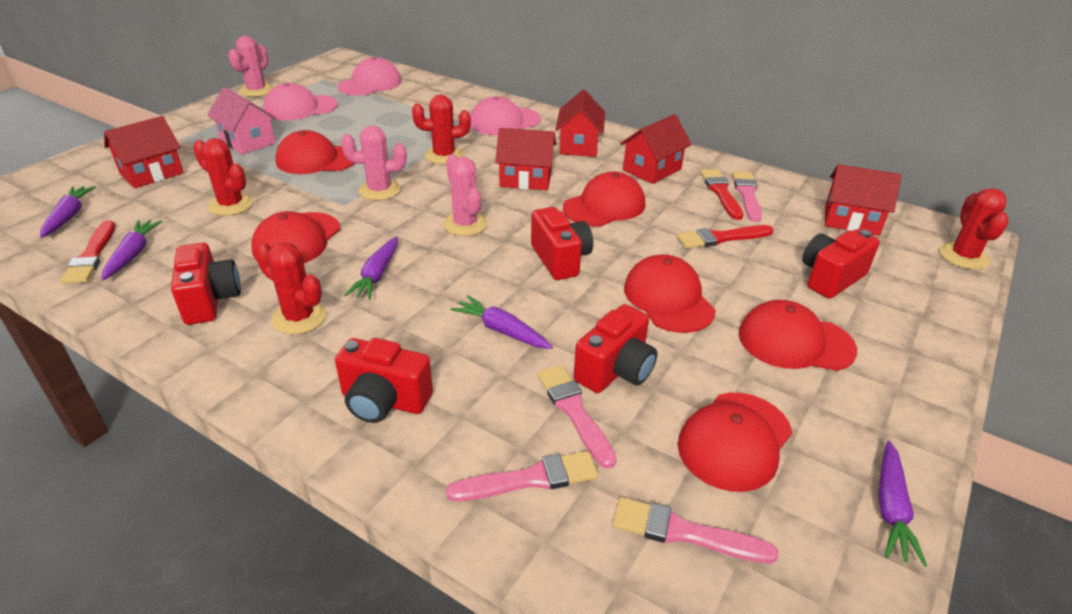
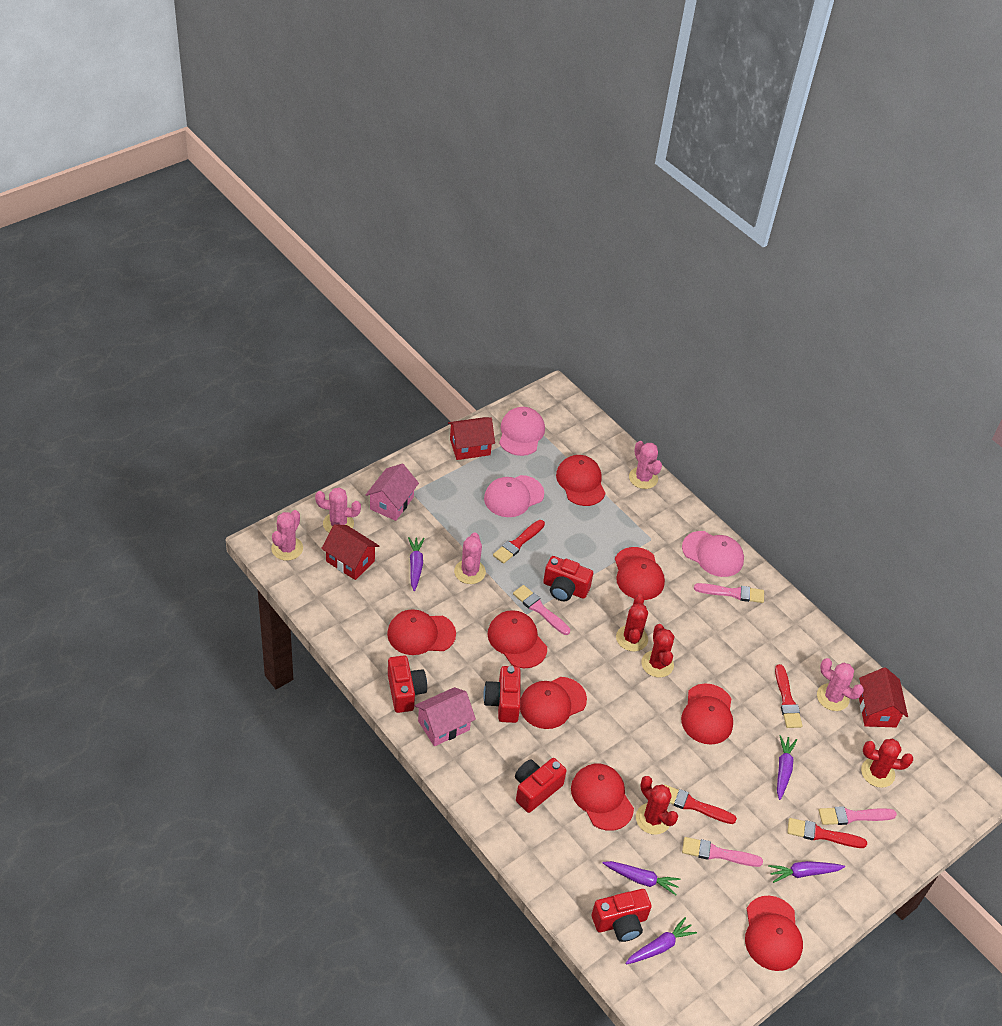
pink cactus: 3 -> 5
pink house: 1 -> 2
red brush: 3 -> 4
red cap: 6 -> 8
red house: 5 -> 3

